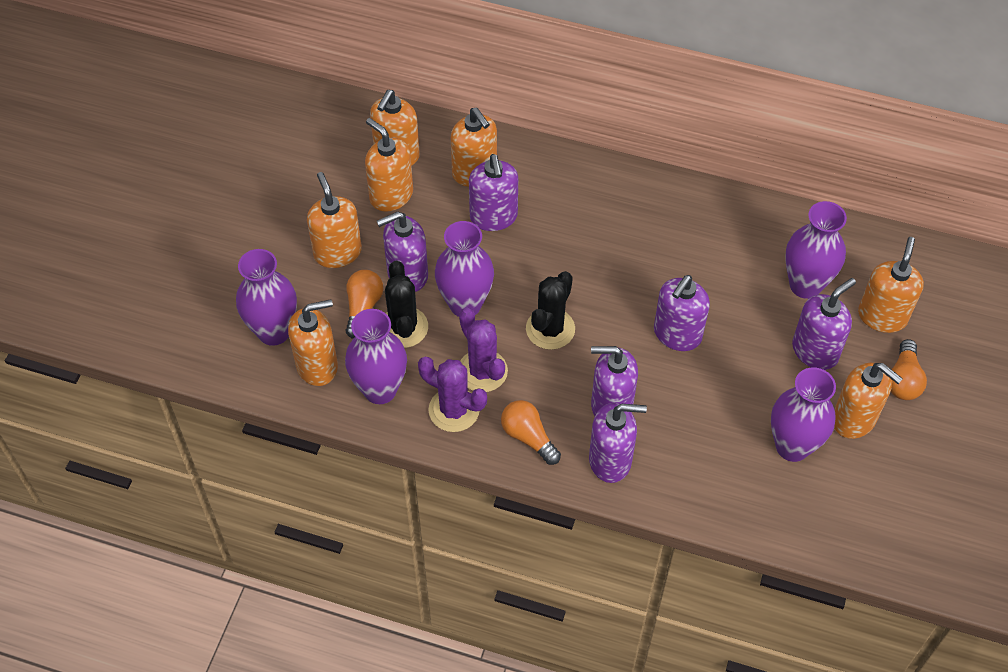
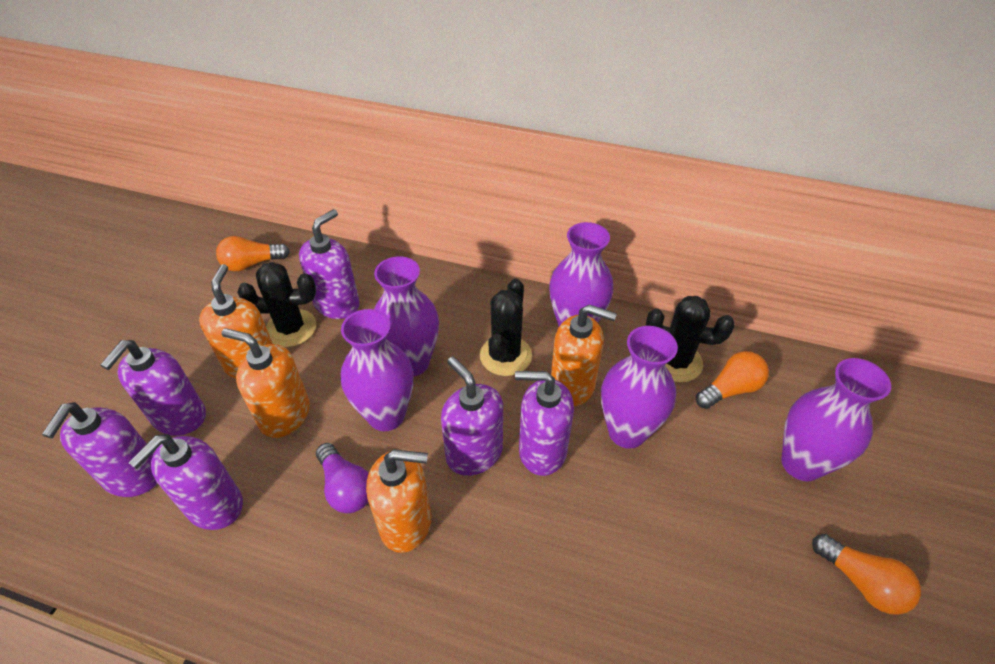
black cactus: 2 -> 3
orange soap dispenser: 7 -> 4
purple cactus: 2 -> 0
purple light bulb: 0 -> 1

